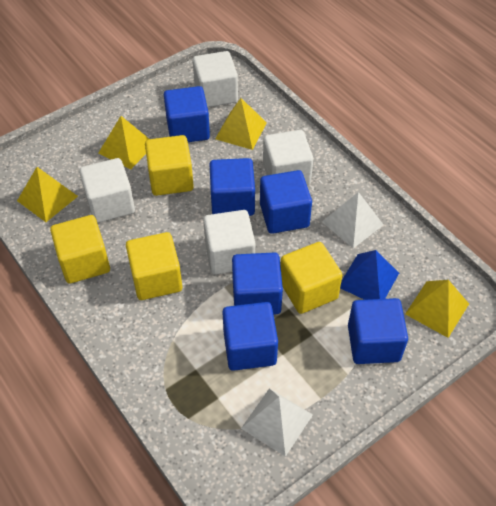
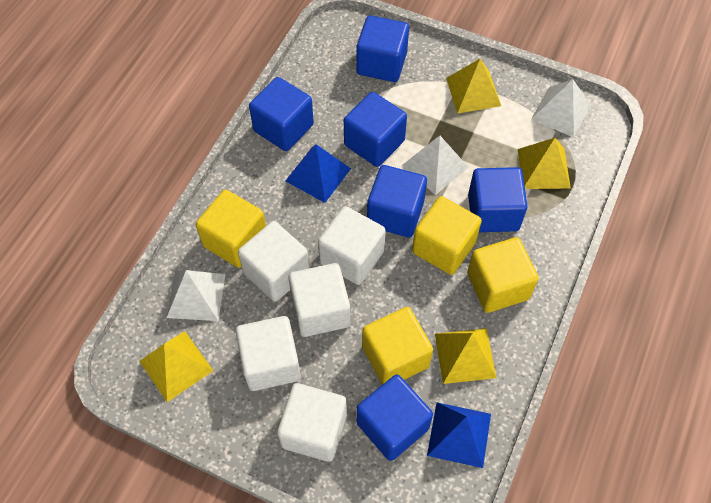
blue pyramid: 1 -> 2
white cube: 4 -> 5
white pyramid: 2 -> 3

